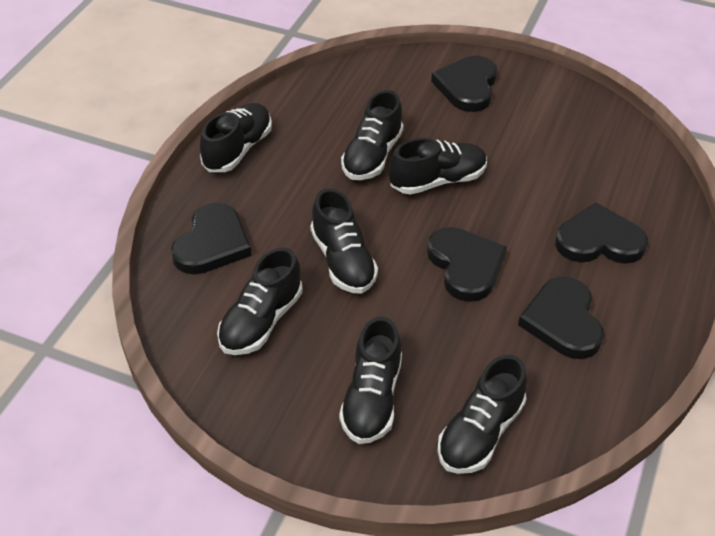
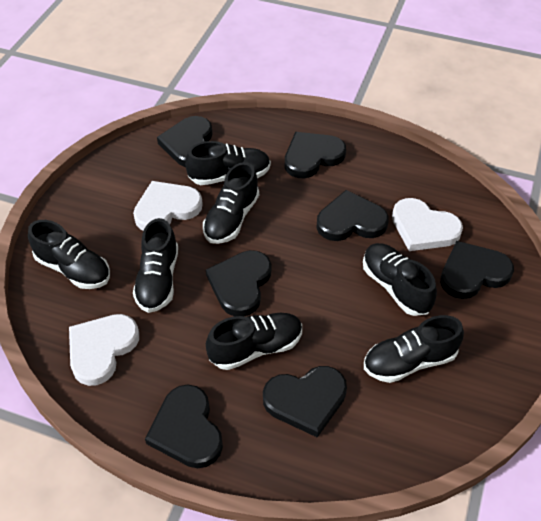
black heart: 5 -> 7
white heart: 0 -> 3

